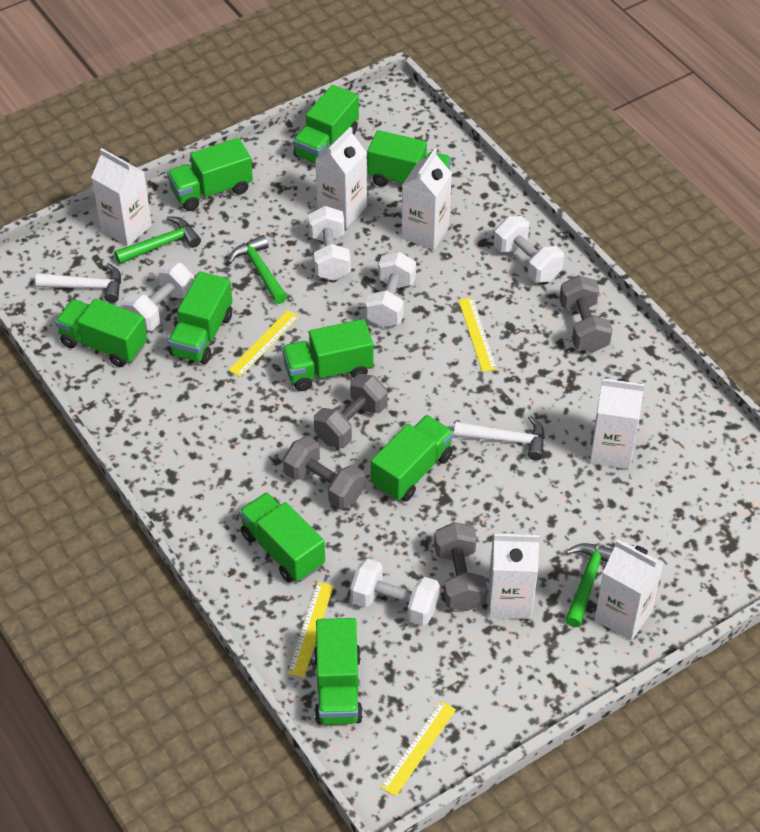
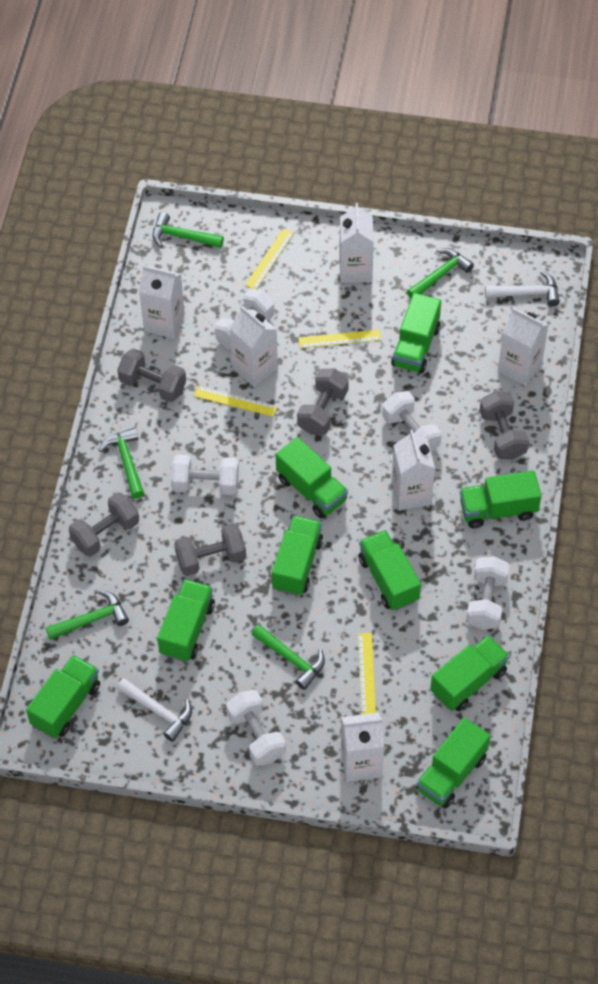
green hammer: 3 -> 5
grey dumbbell: 4 -> 5

